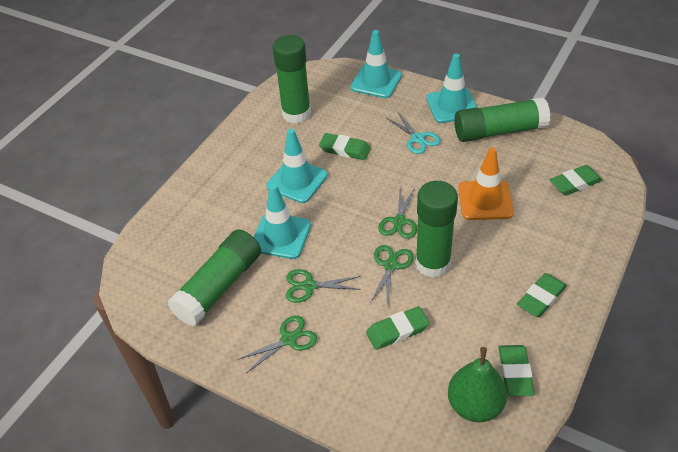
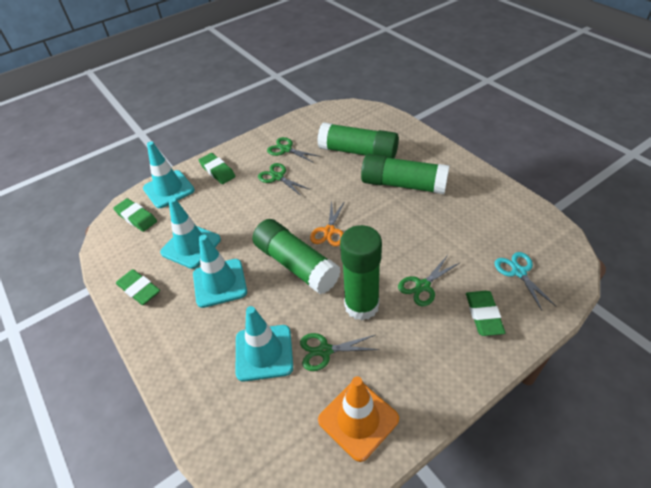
green eraser: 5 -> 4
green pear: 1 -> 0
orange scissors: 0 -> 1

